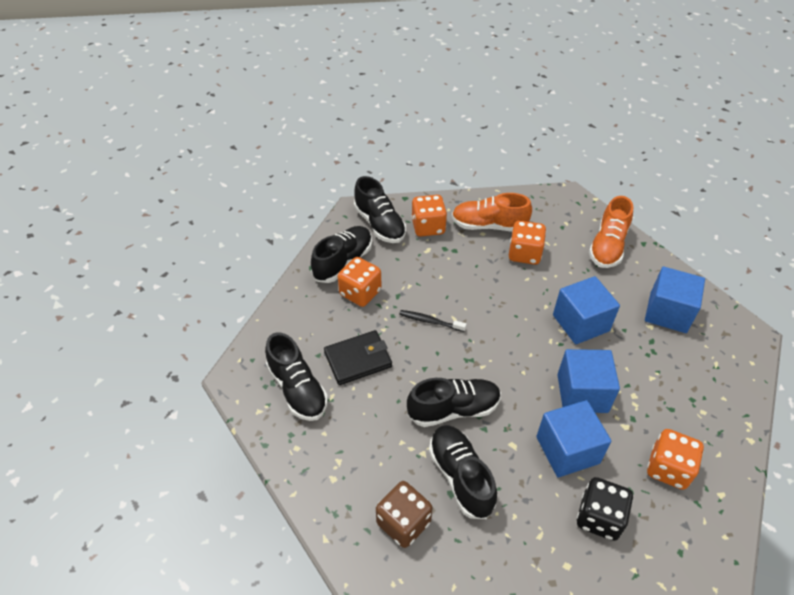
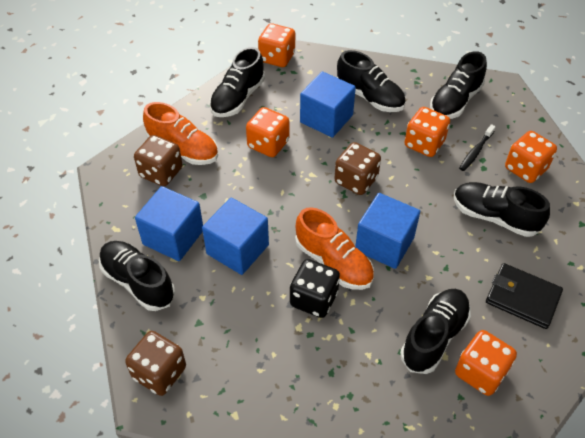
black shoe: 5 -> 6
brown dice: 1 -> 3
orange dice: 4 -> 5

